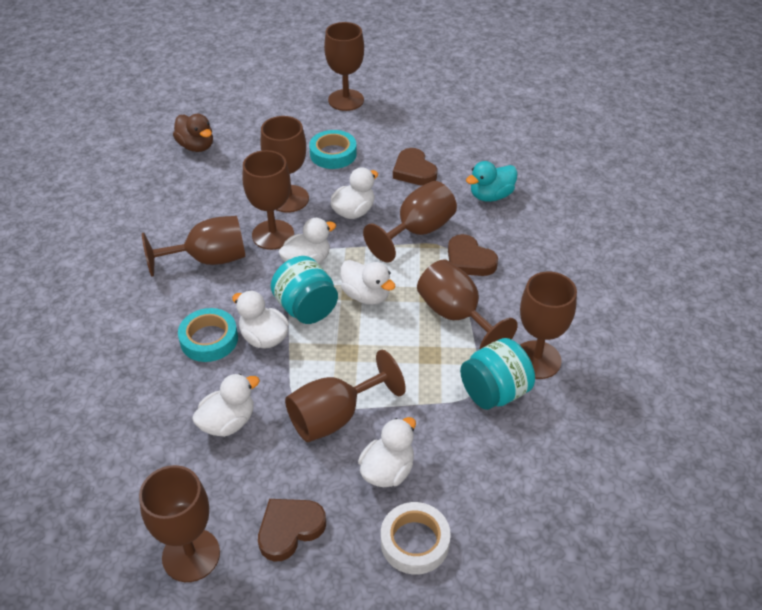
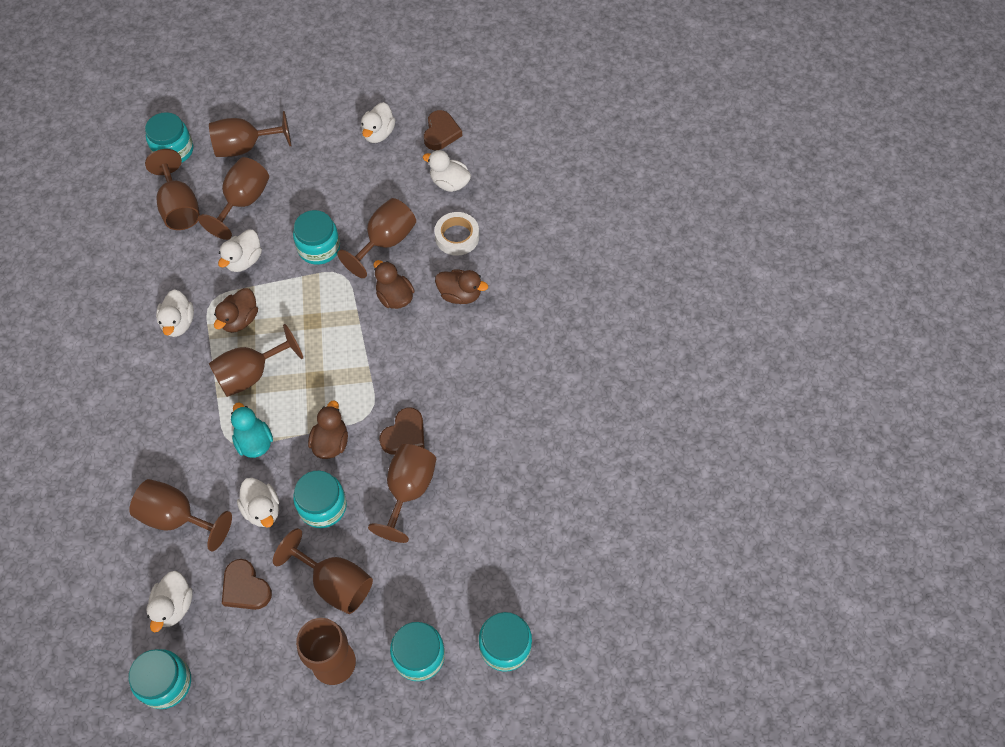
brown duck: 1 -> 4
turquoise jar: 2 -> 6
turquoise tape: 2 -> 0

